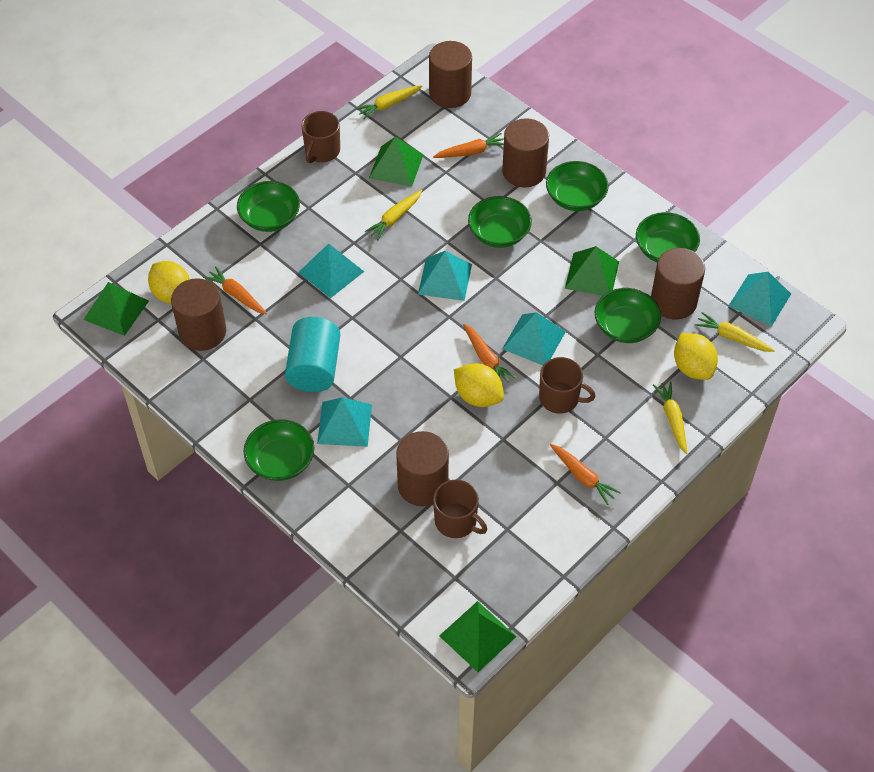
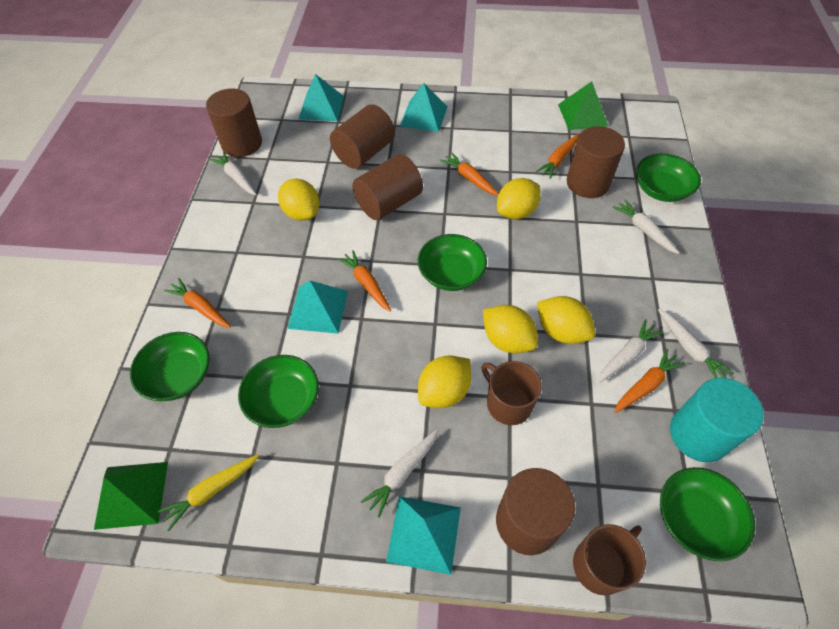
brown mug: 3 -> 2
green bowl: 6 -> 5
green pyramid: 4 -> 2
orange carrot: 4 -> 5
turquoise pyramid: 5 -> 4
white carrot: 0 -> 5
yellow carrot: 4 -> 1
yellow lemon: 3 -> 5

